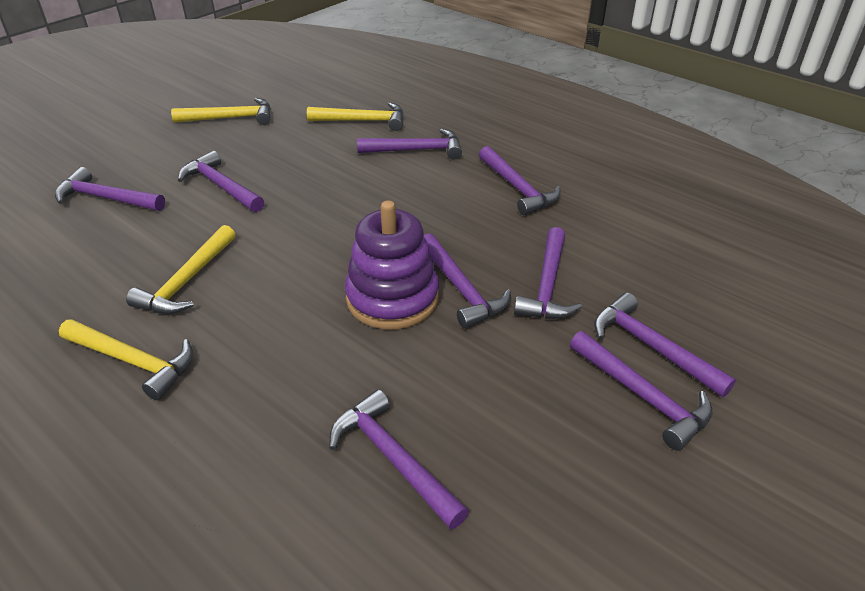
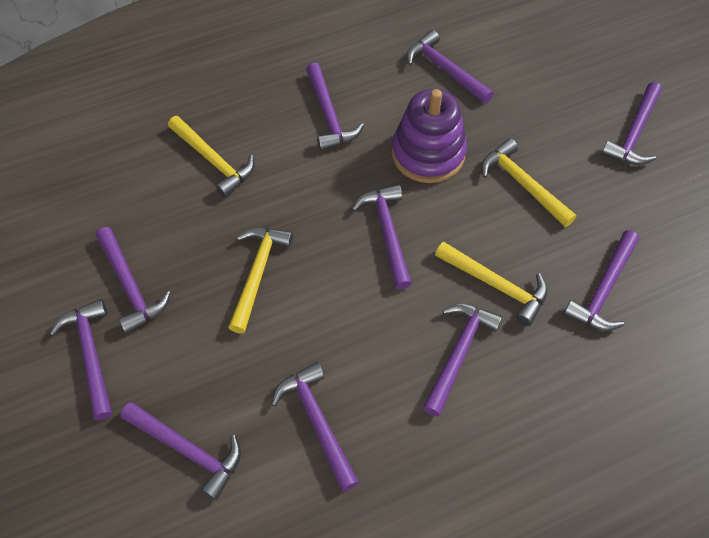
purple hammer: 9 -> 10

